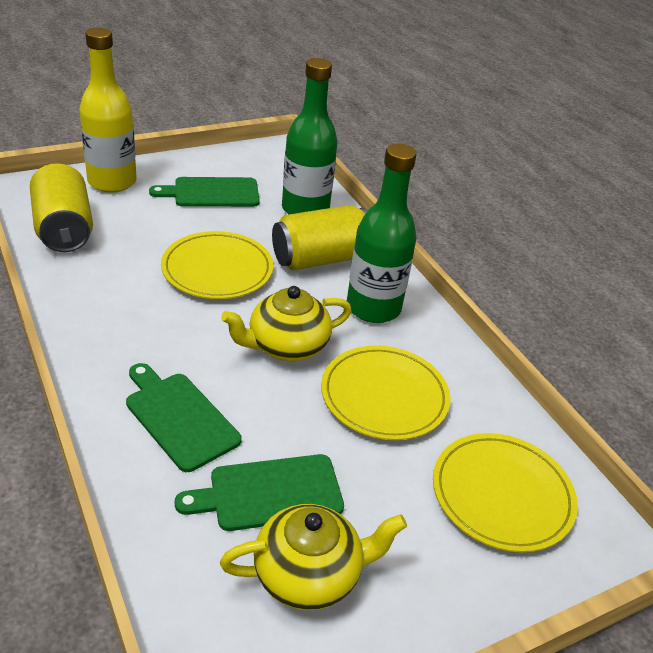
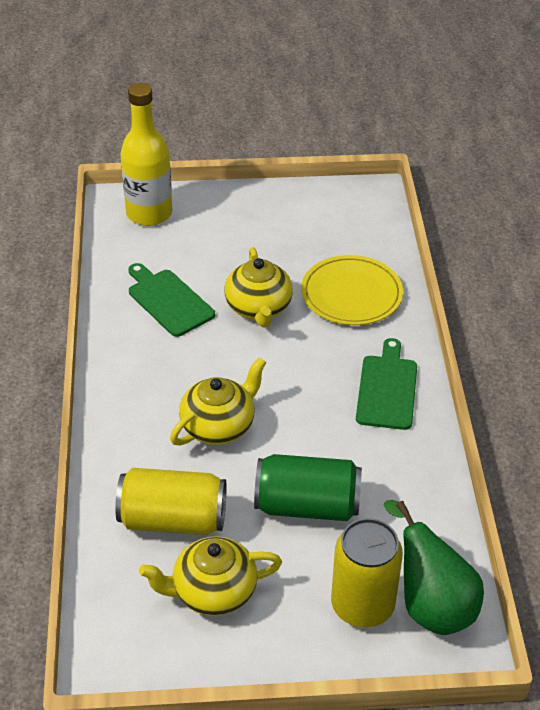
green bottle: 2 -> 0
green can: 0 -> 1
green cutting board: 3 -> 2
green pear: 0 -> 1
yellow plate: 3 -> 1
yellow teapot: 2 -> 3

